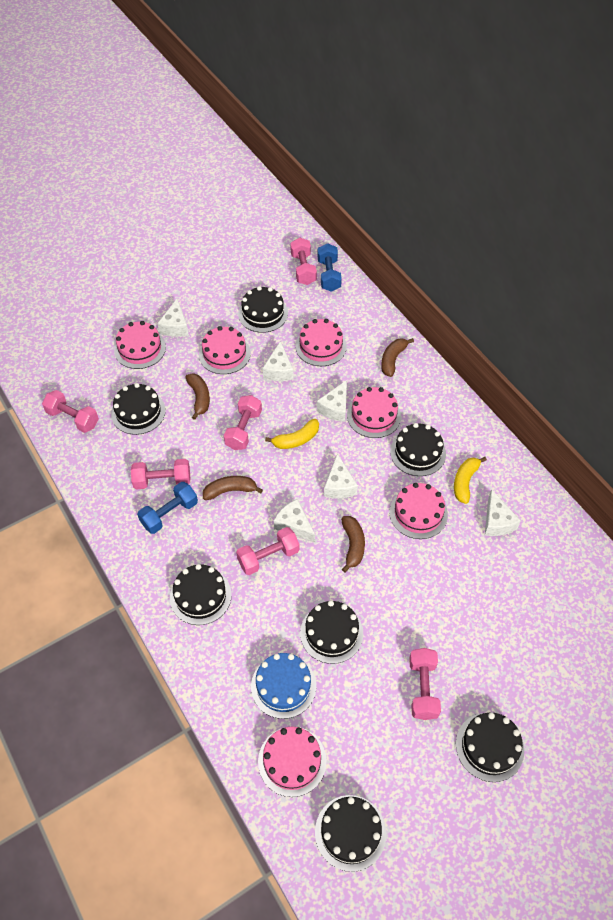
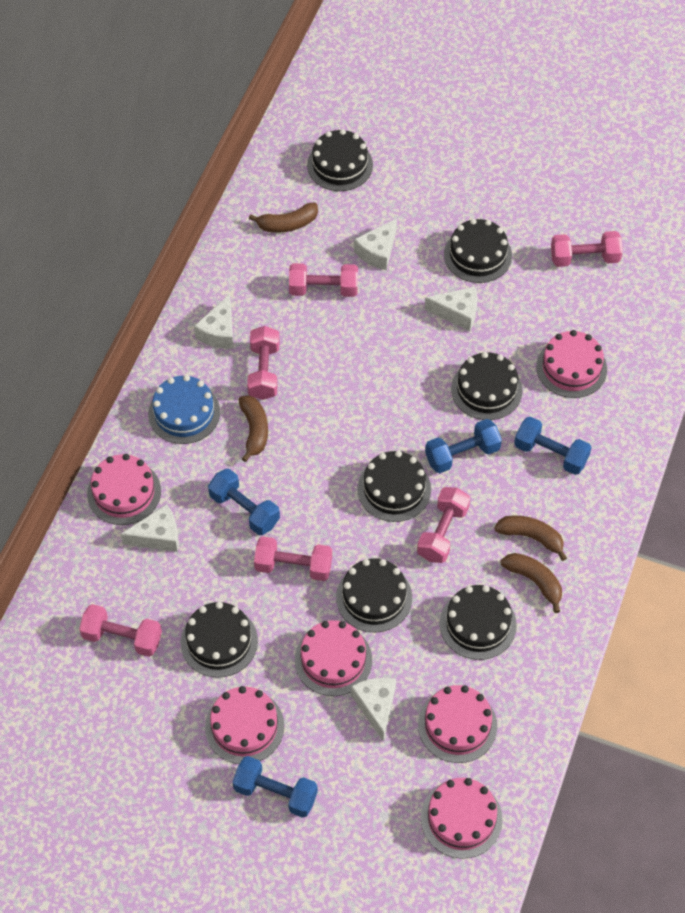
blue dumbbell: 2 -> 4
white cheese: 6 -> 5
yellow banana: 2 -> 0

